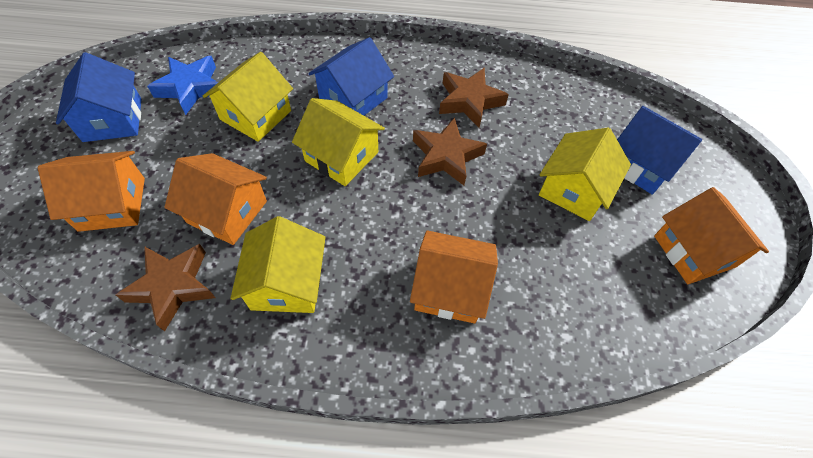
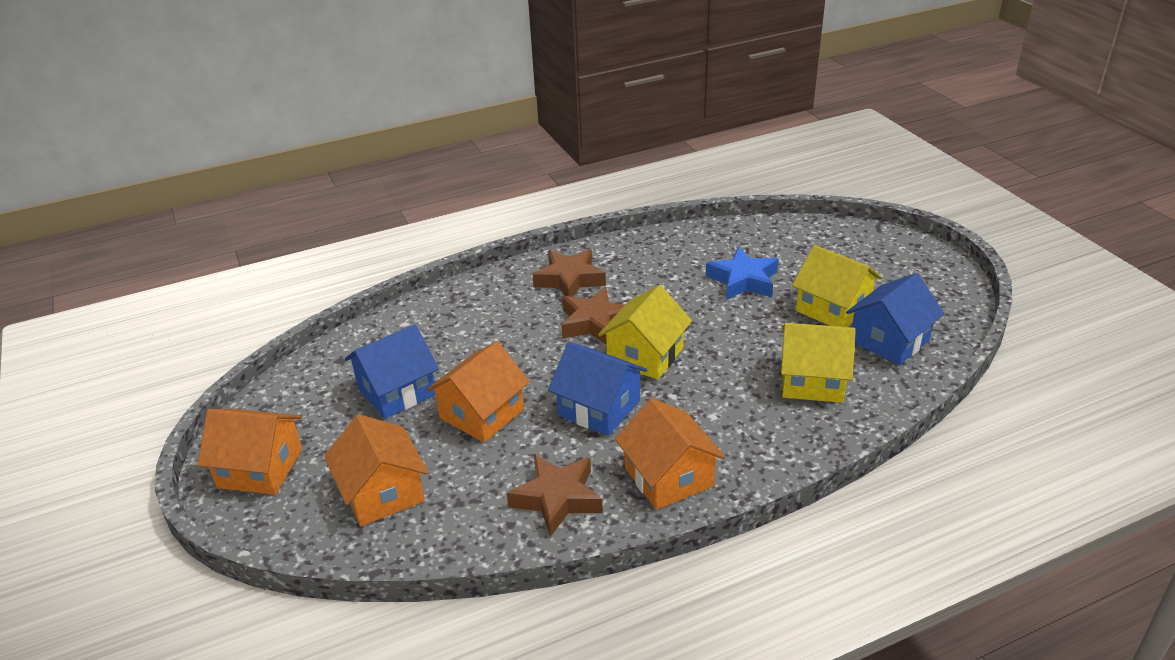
yellow house: 4 -> 3

